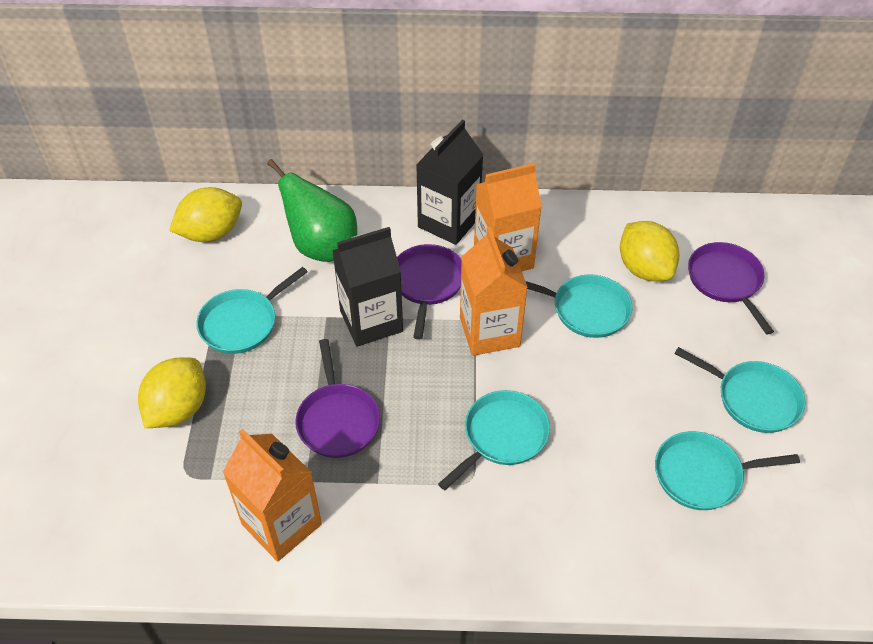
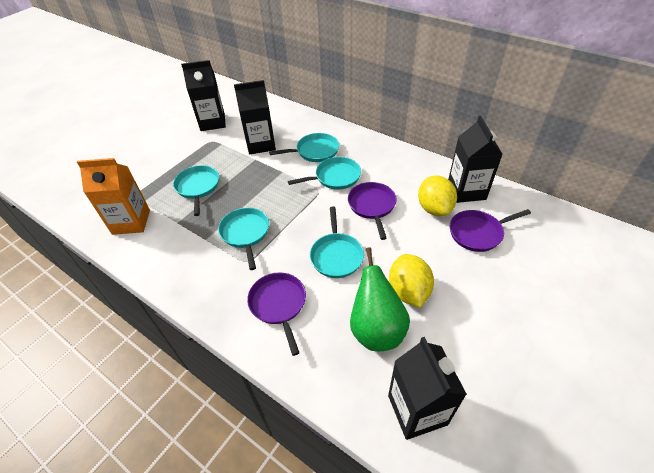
black carton: 2 -> 4
orange carton: 3 -> 1
yellow lemon: 3 -> 2

